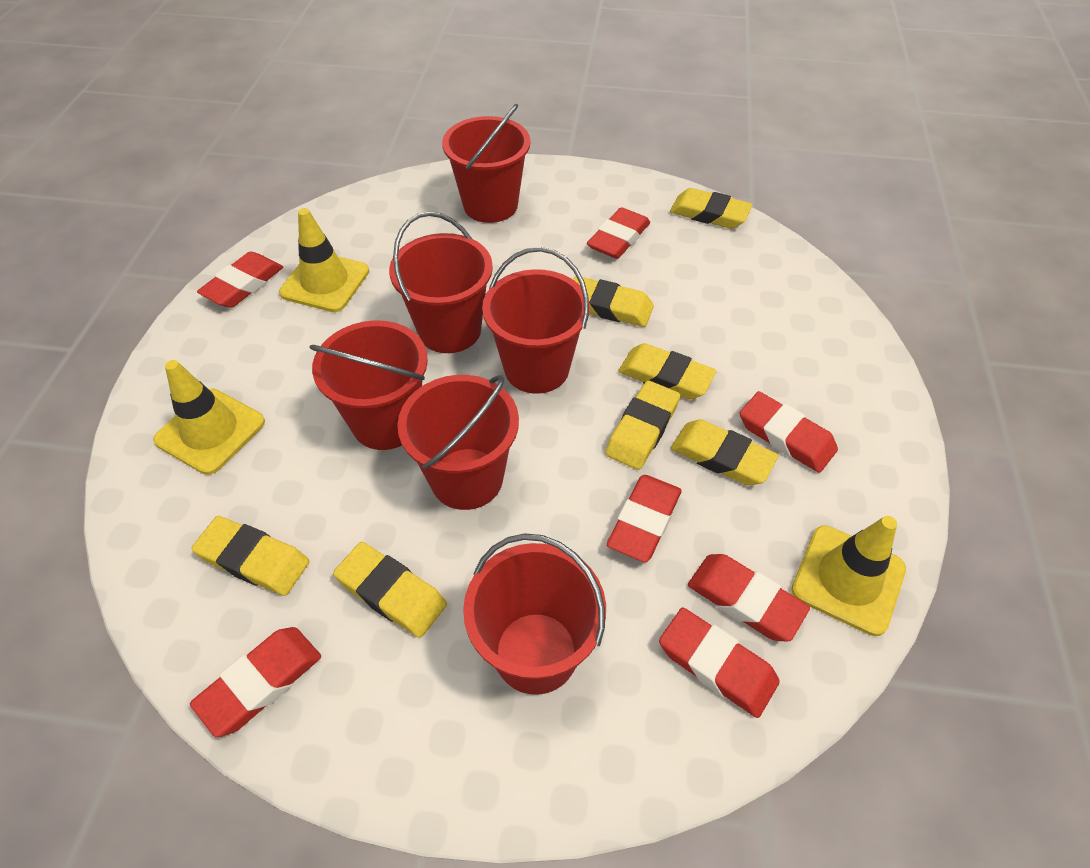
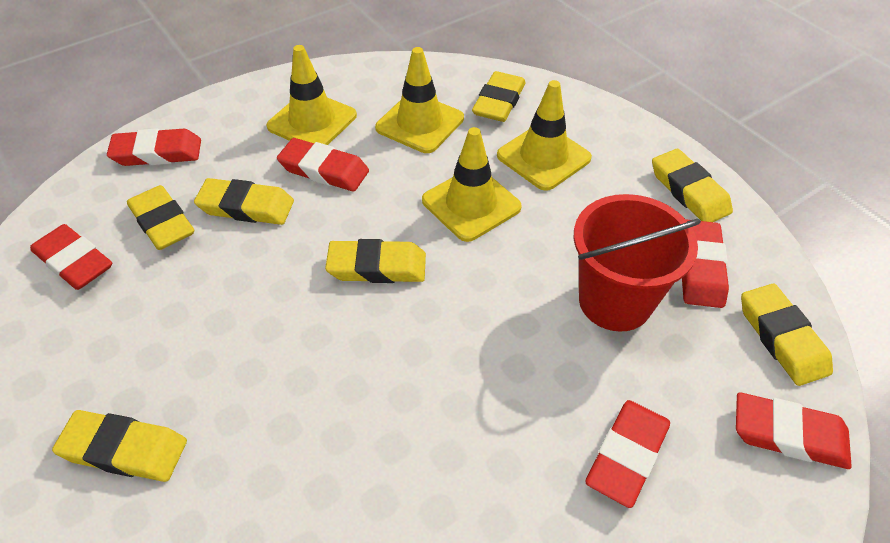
red bucket: 6 -> 1
red eraser: 7 -> 6
yellow traffic cone: 3 -> 4

